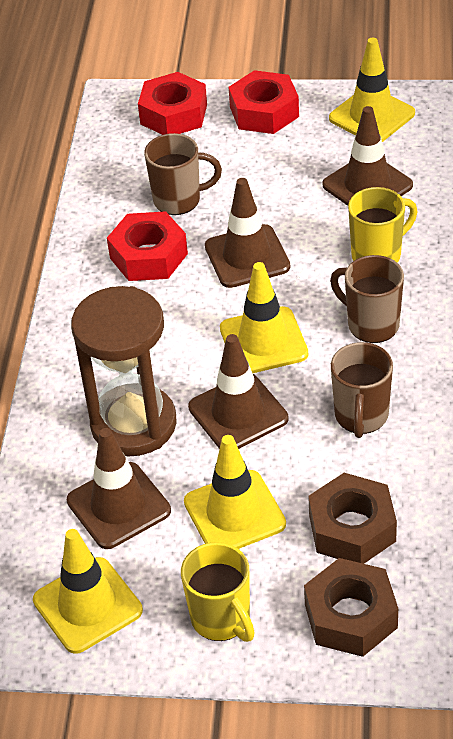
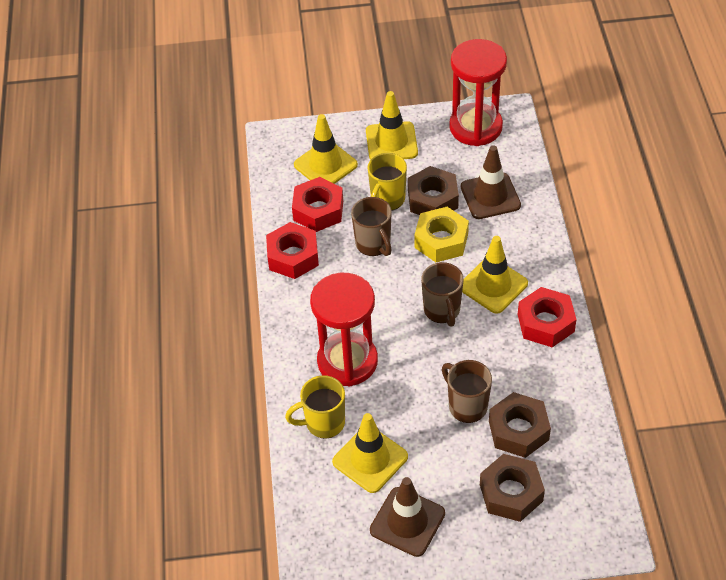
brown hourglass: 1 -> 0
brown nut: 2 -> 3
brown traffic cone: 4 -> 2
red hourglass: 0 -> 2
yellow nut: 0 -> 1

